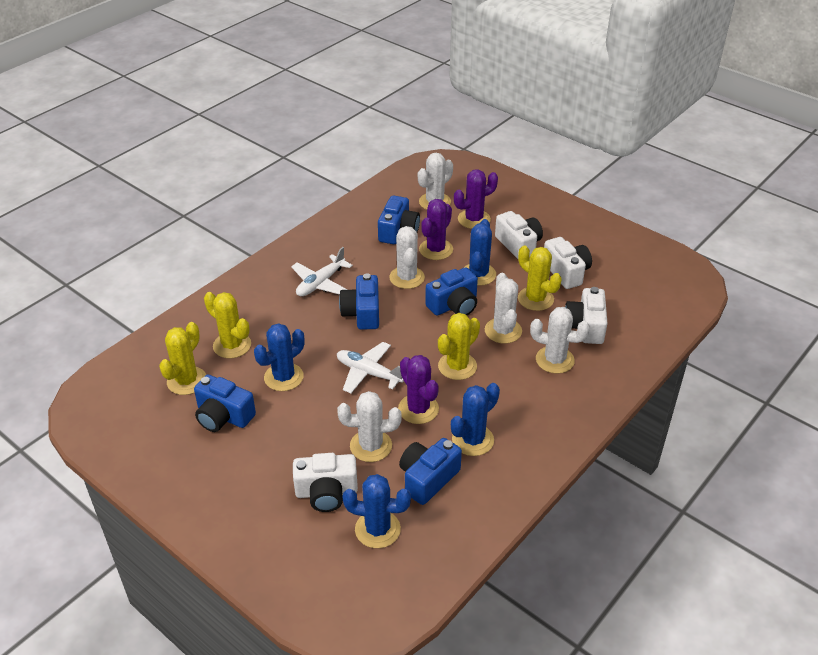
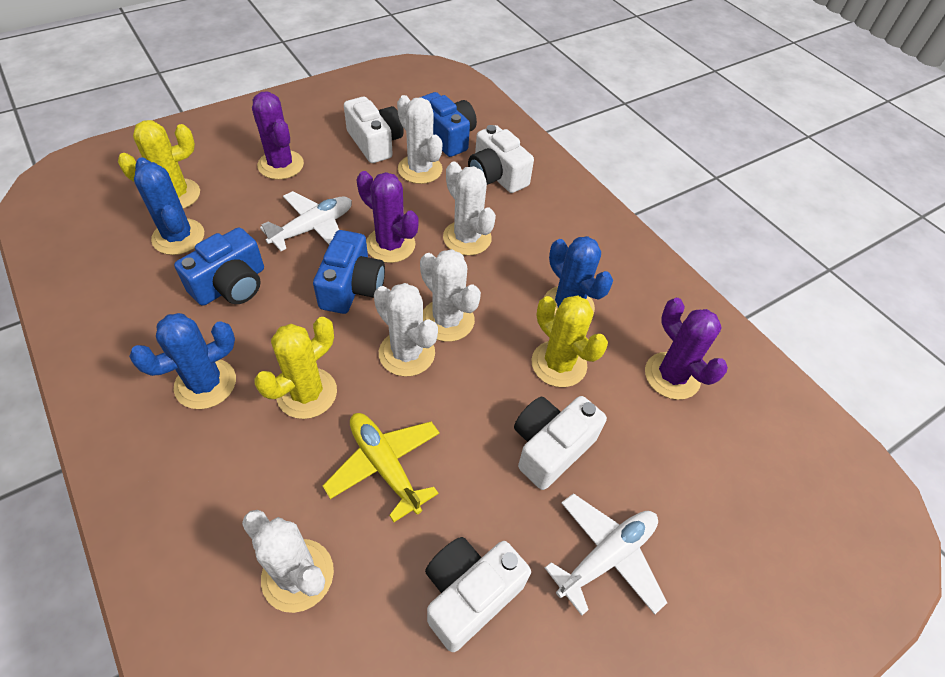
blue cactus: 4 -> 3
blue camera: 5 -> 3
yellow cactus: 4 -> 3
yellow plane: 0 -> 1

